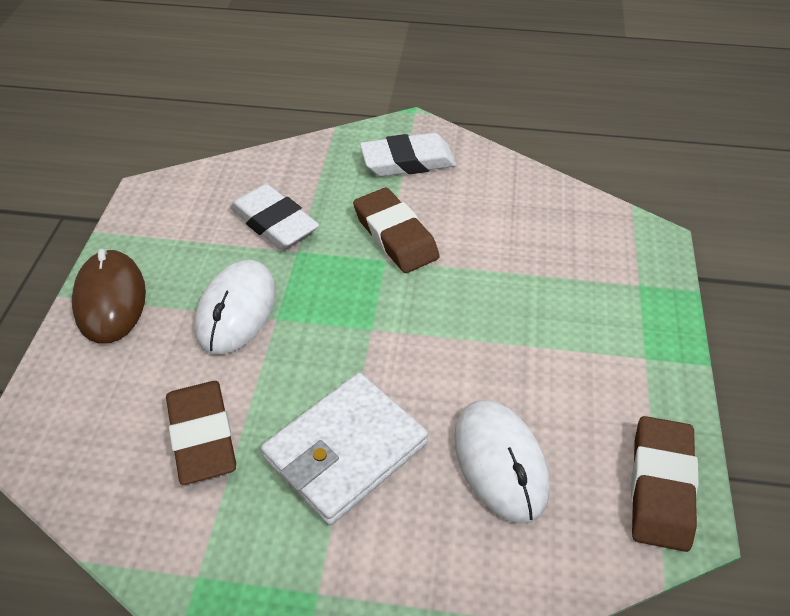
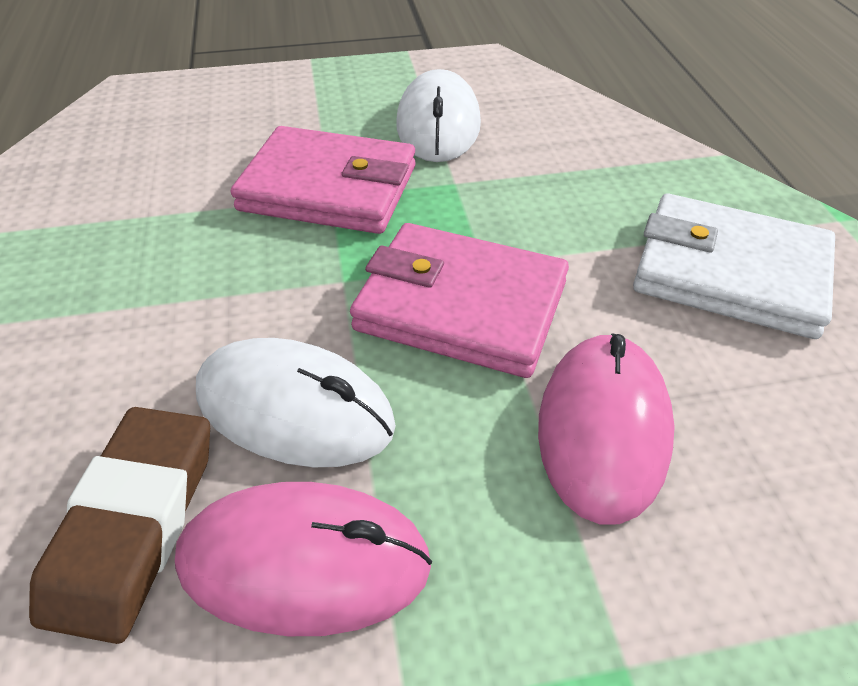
brown eraser: 3 -> 1
brown mouse: 1 -> 0
pink mouse: 0 -> 2
pink wallet: 0 -> 2
white eraser: 2 -> 0

